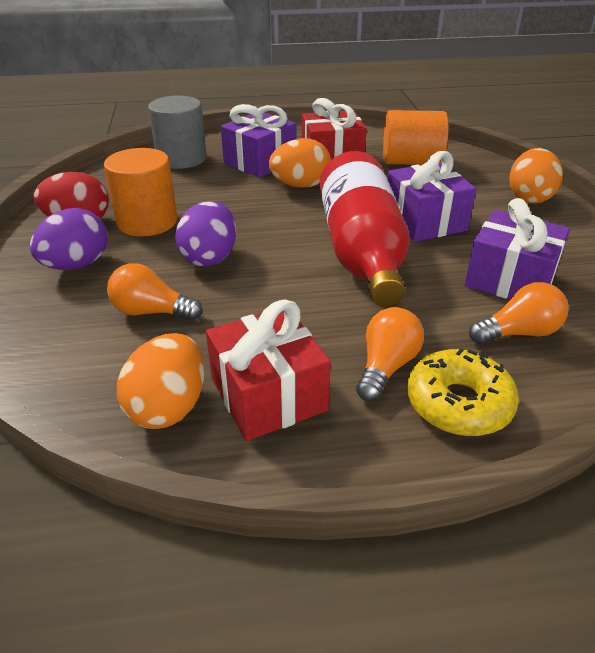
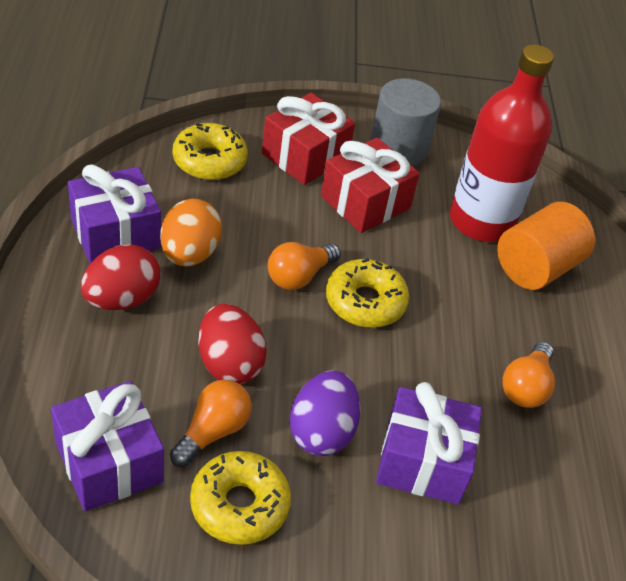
orange cylinder: 2 -> 1
orange egg: 3 -> 1
purple egg: 2 -> 1
red egg: 1 -> 2
yellow donut: 1 -> 3

